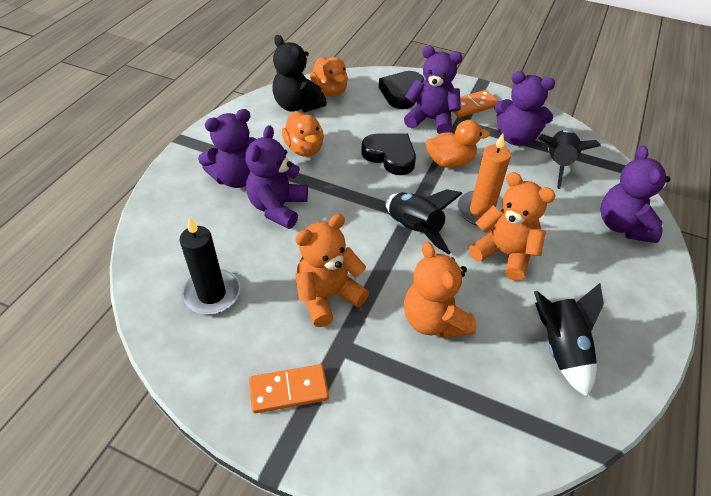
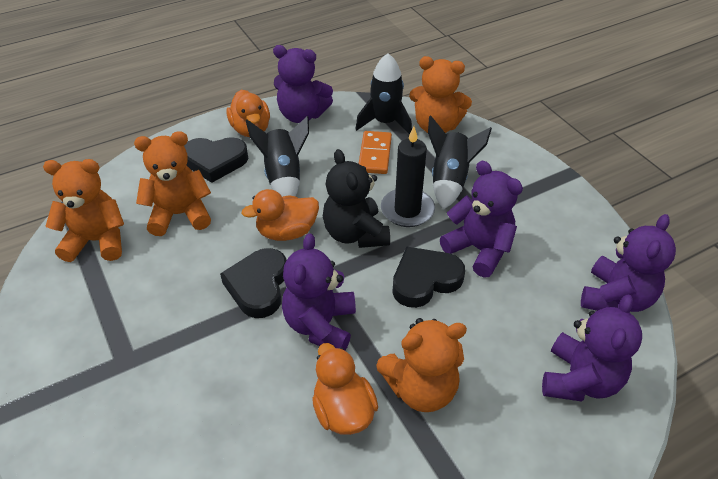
black heart: 2 -> 3
orange candle: 1 -> 0
orange domino: 2 -> 1
orange teddy bear: 3 -> 4

